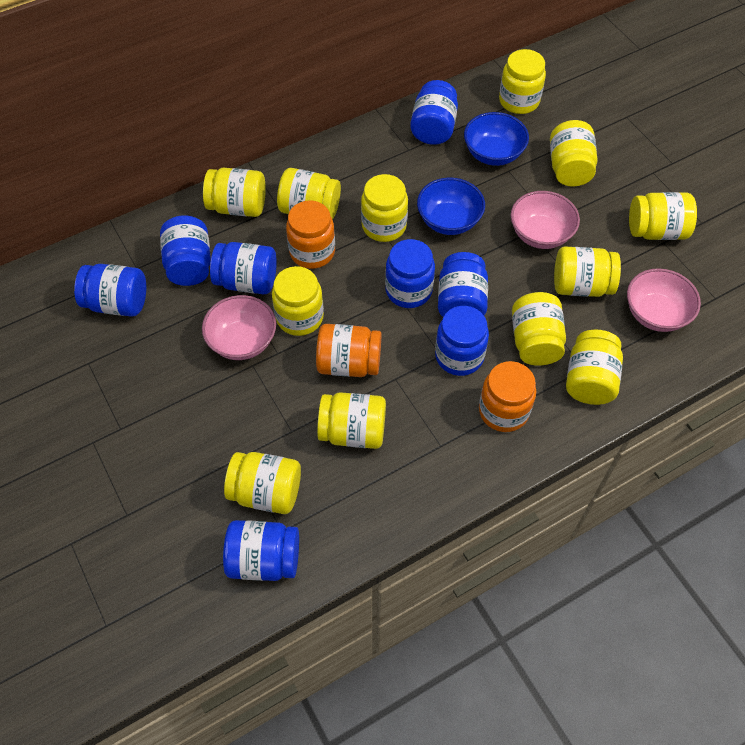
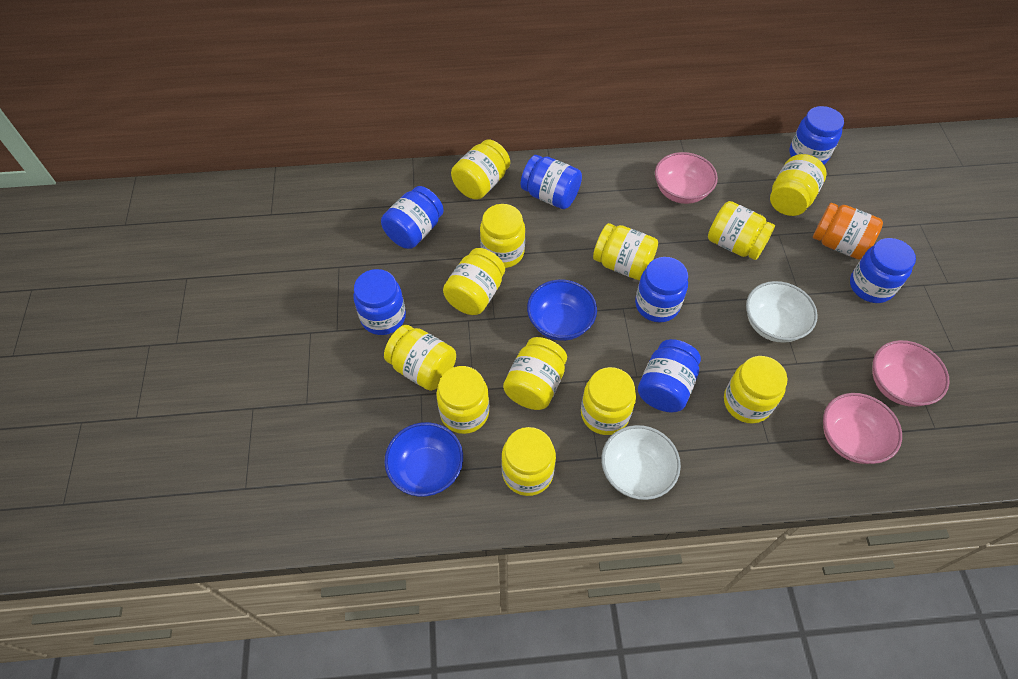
blue jar: 8 -> 7
orange jar: 3 -> 1
white bowl: 0 -> 2

